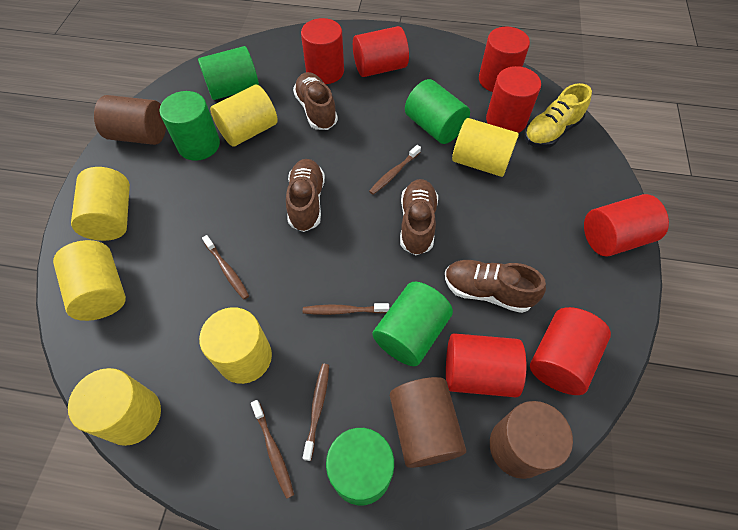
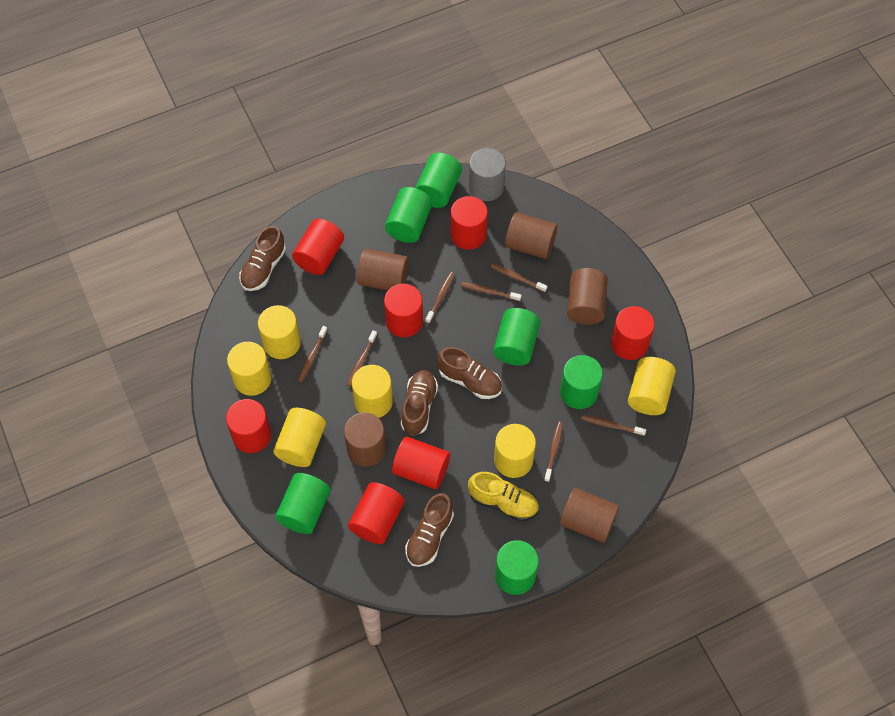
brown cylinder: 3 -> 5
brown toothbrush: 5 -> 7
green cylinder: 5 -> 6
grey cylinder: 0 -> 1

